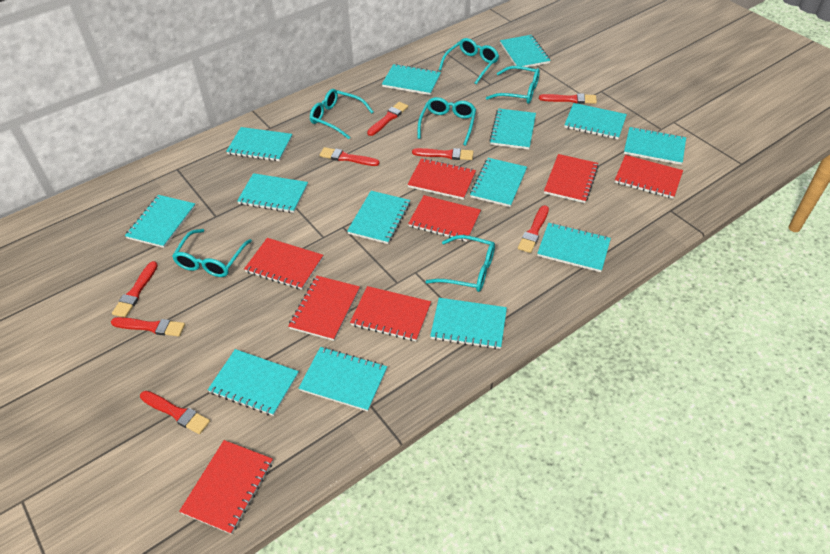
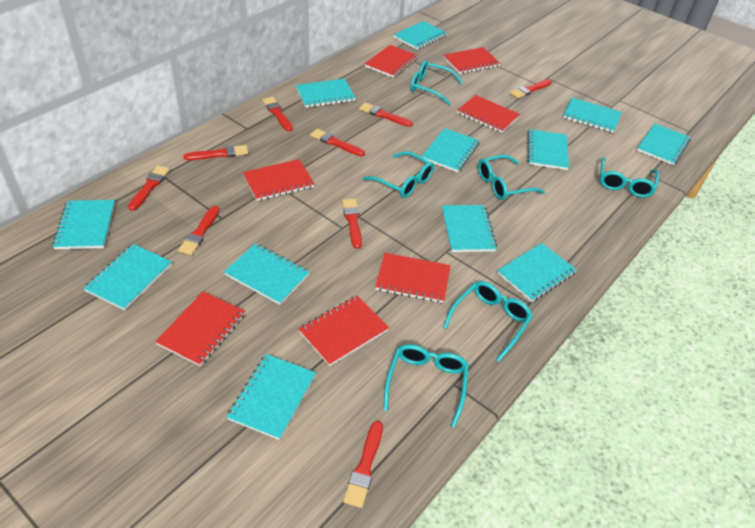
red brush: 8 -> 9
red notebook: 8 -> 7
turquoise notebook: 14 -> 12

